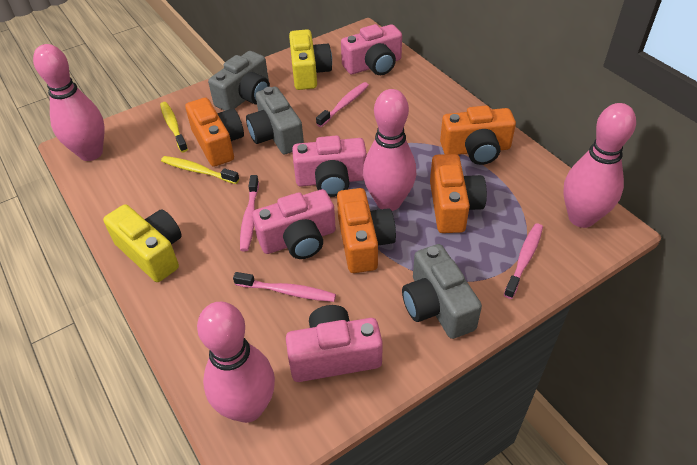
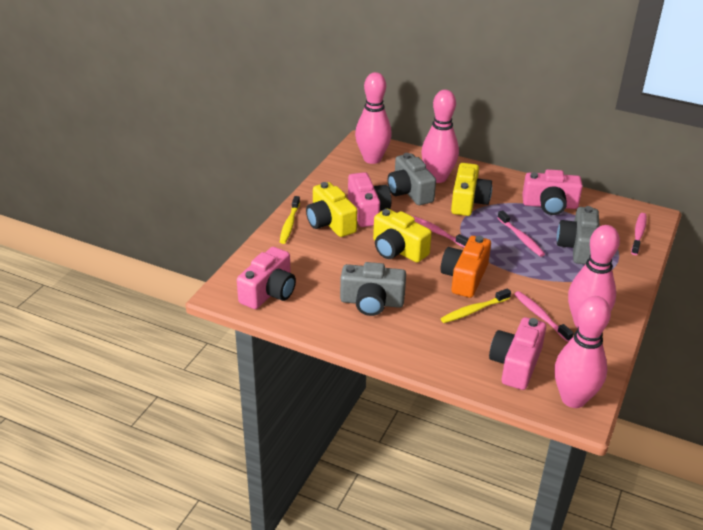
orange camera: 4 -> 1
yellow camera: 2 -> 3

